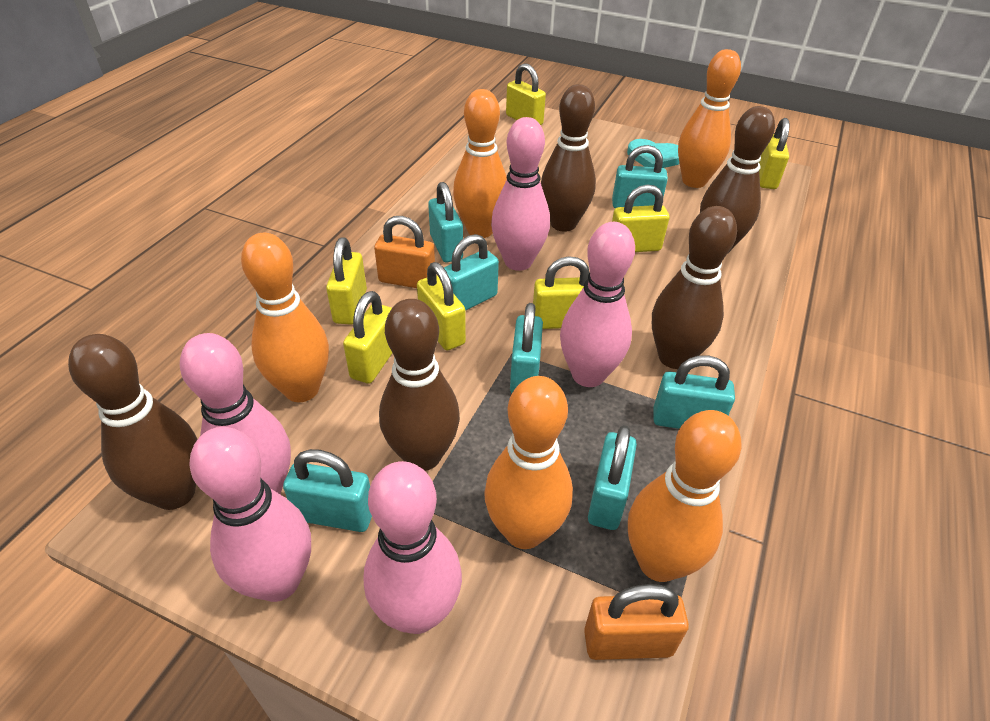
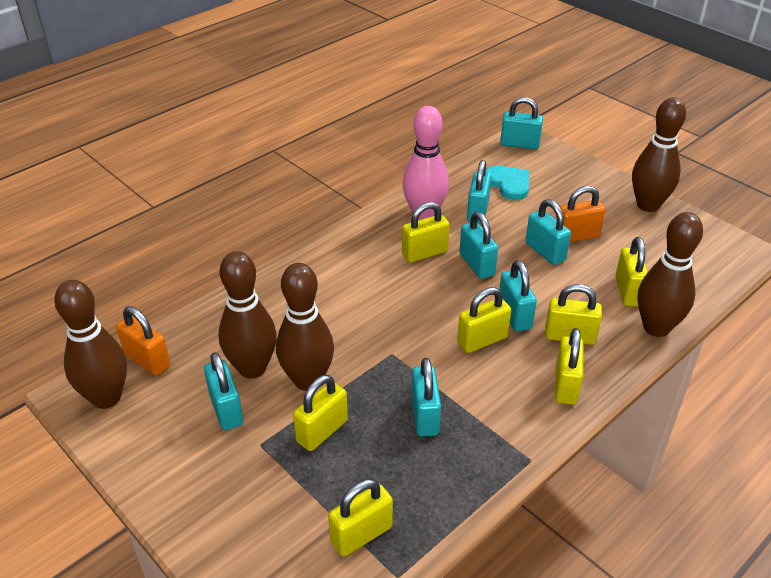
orange bowling pin: 5 -> 0
pink bowling pin: 5 -> 1

